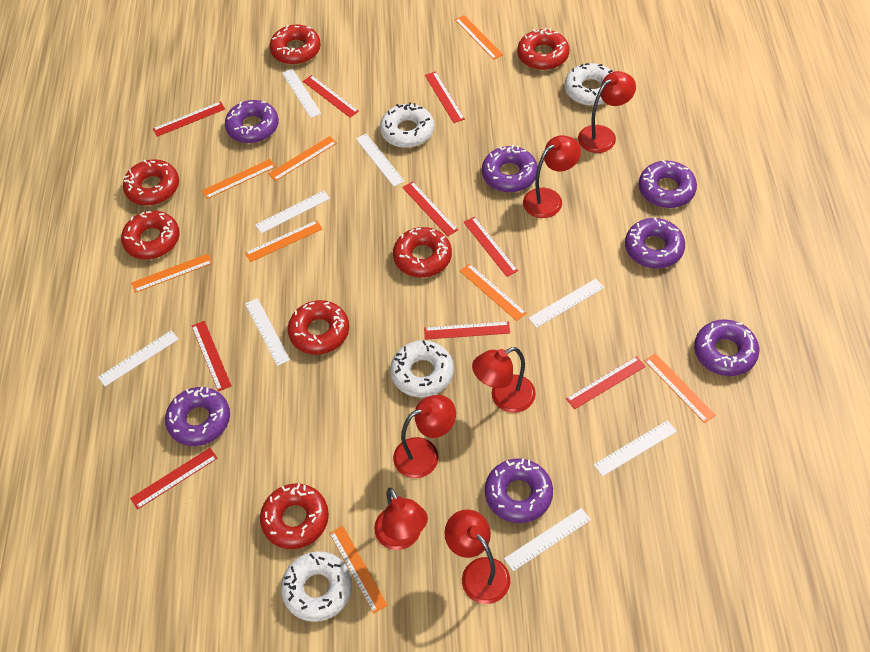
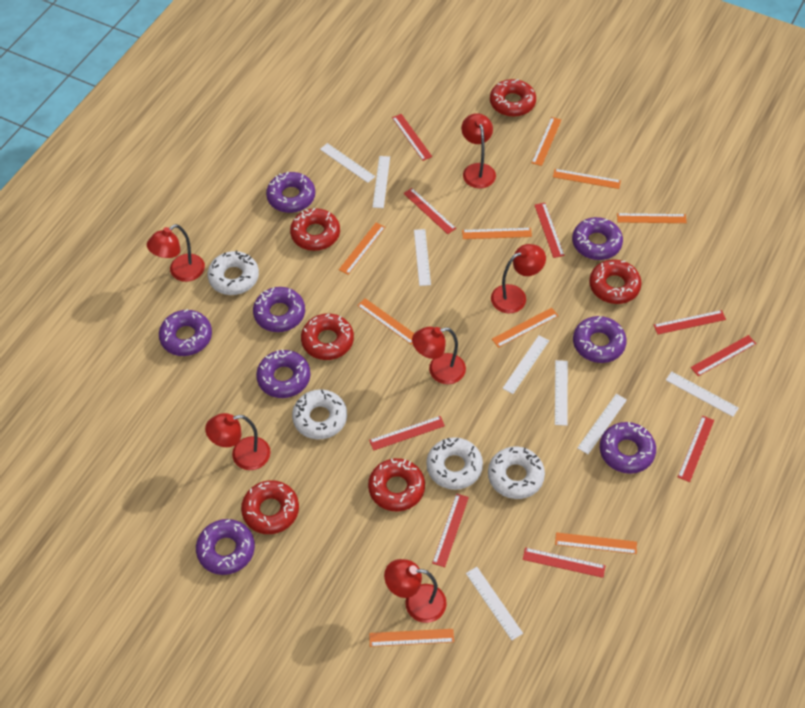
orange ruler: 8 -> 9
purple donut: 7 -> 8
red donut: 7 -> 6

